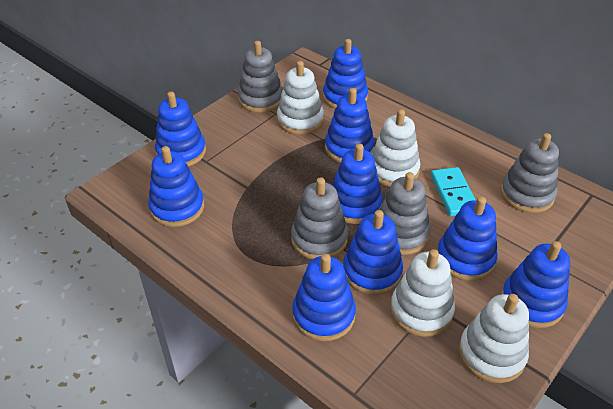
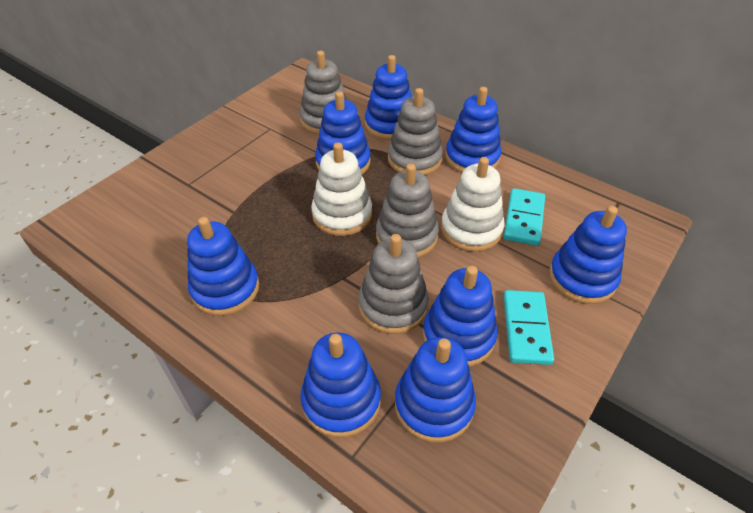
blue stacking toy: 9 -> 8
turquoise domino: 1 -> 2
white stacking toy: 4 -> 2

